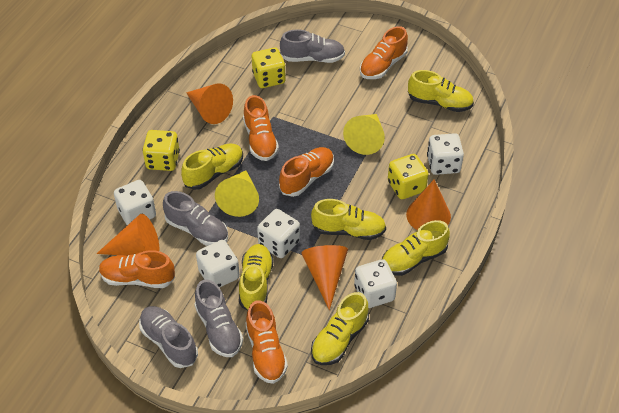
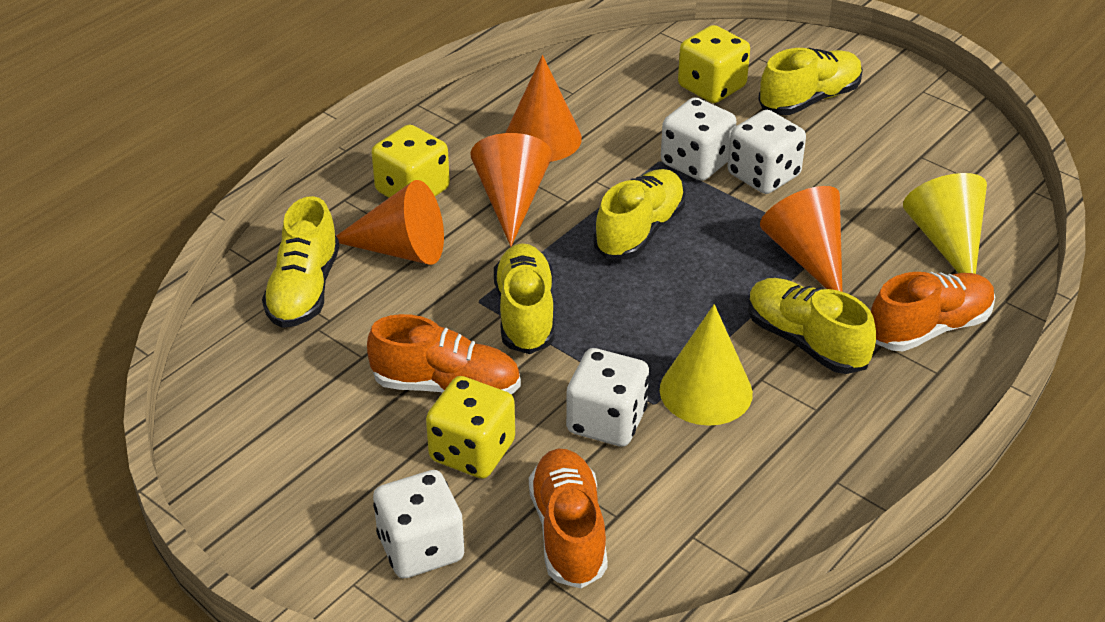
grey shoe: 4 -> 0
orange shoe: 5 -> 3
white dice: 5 -> 4
yellow shoe: 6 -> 5

